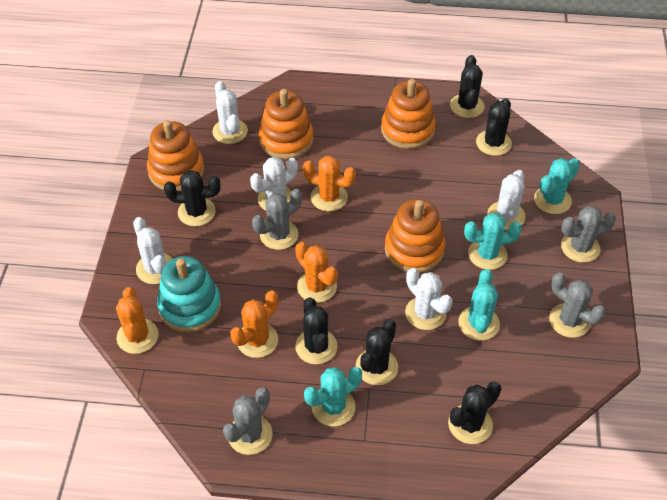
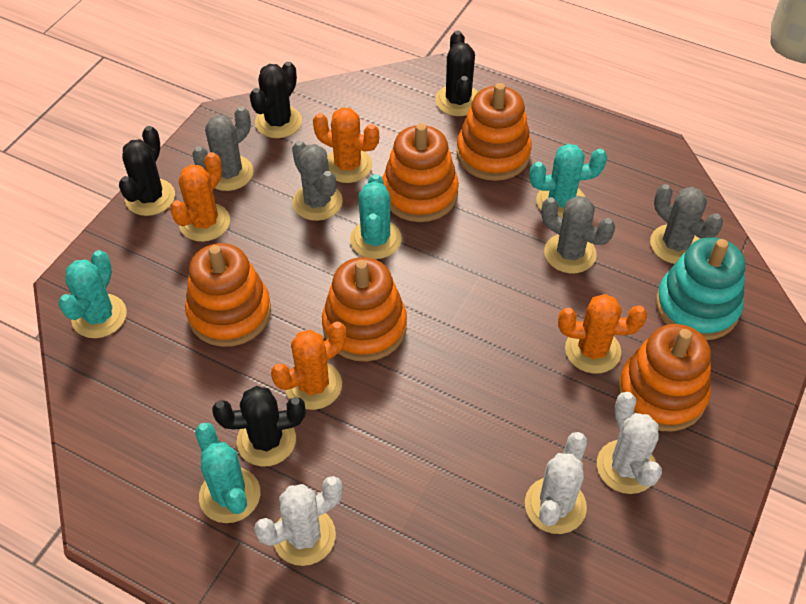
black cactus: 6 -> 4
orange stacking toy: 4 -> 5
white cactus: 5 -> 3

